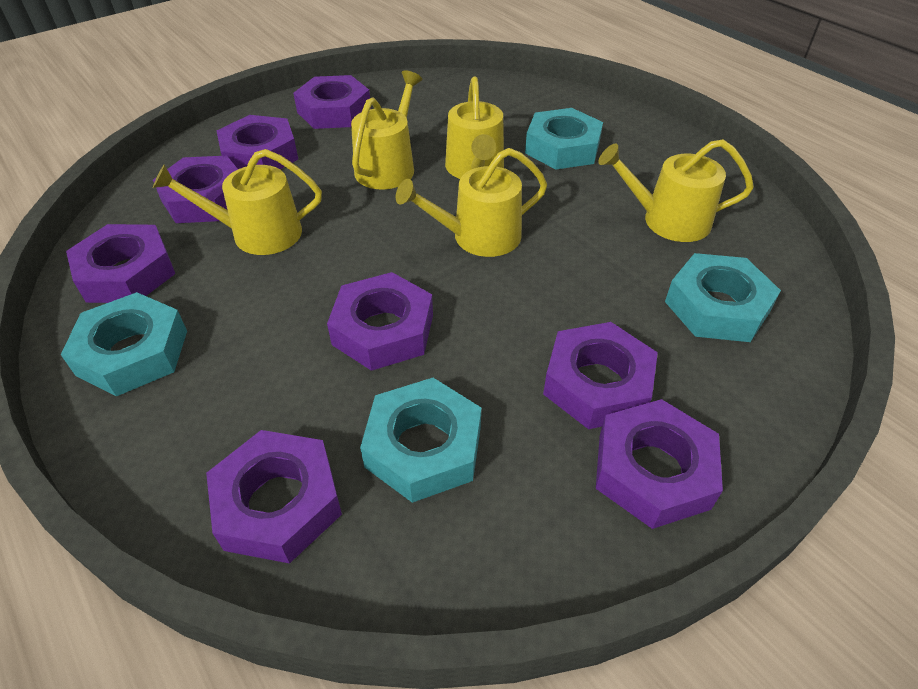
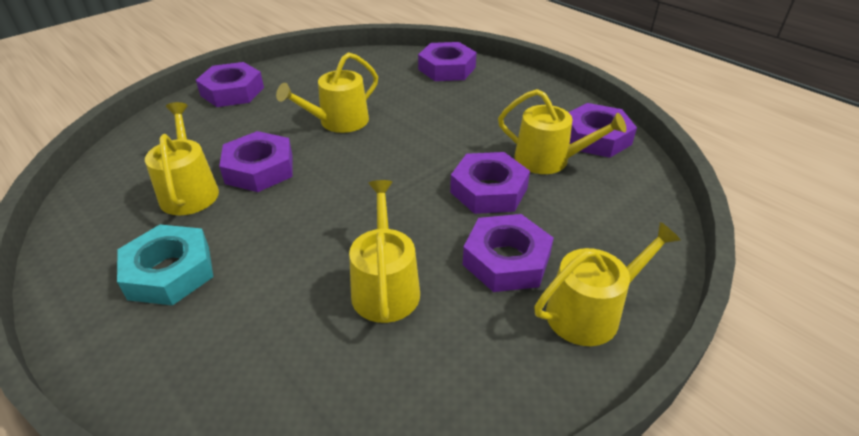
purple nut: 8 -> 6
turquoise nut: 4 -> 1

